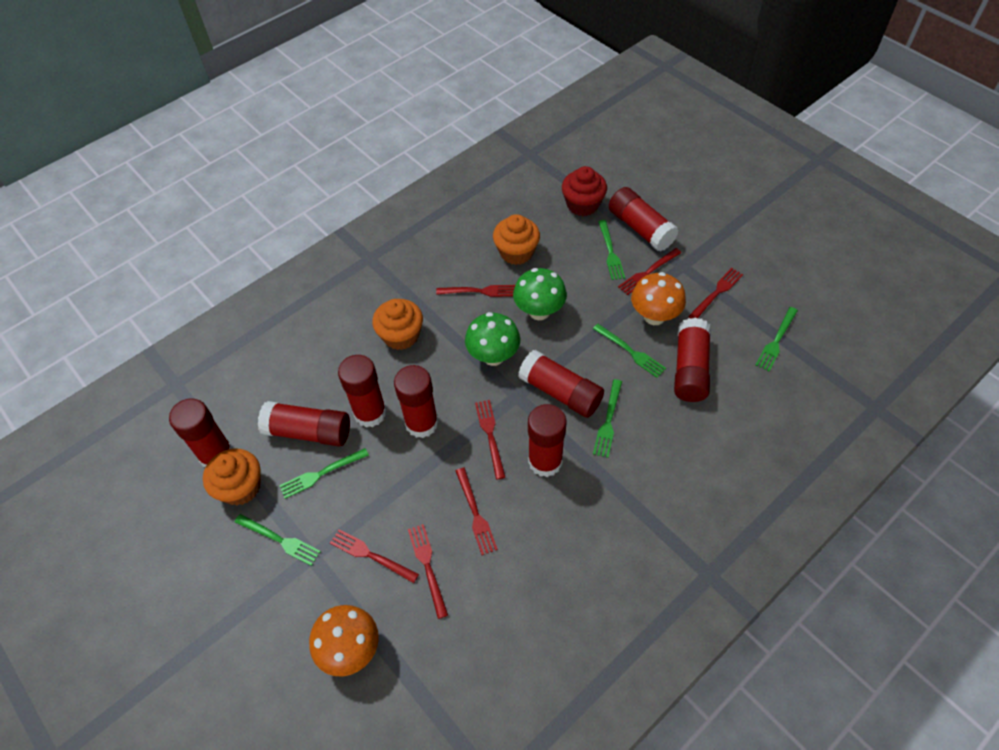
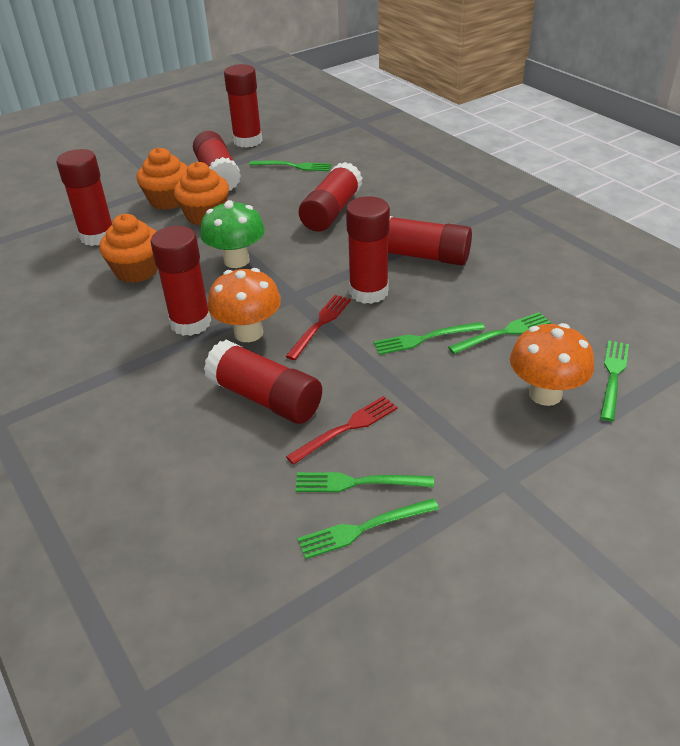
green mushroom: 2 -> 1
red cupcake: 1 -> 0
red fork: 7 -> 2

